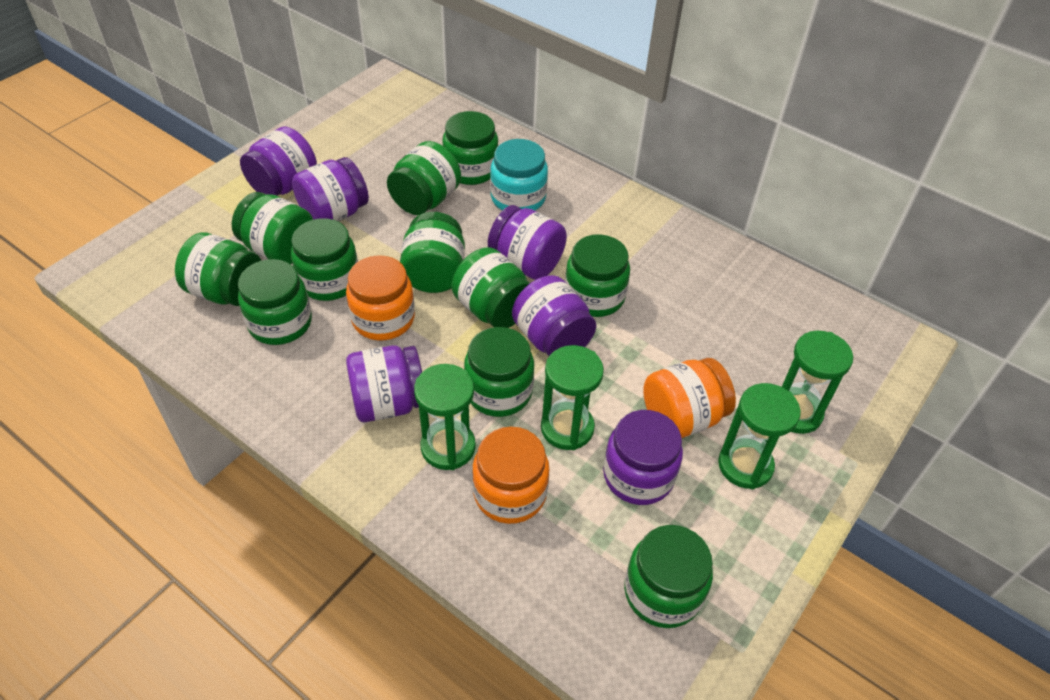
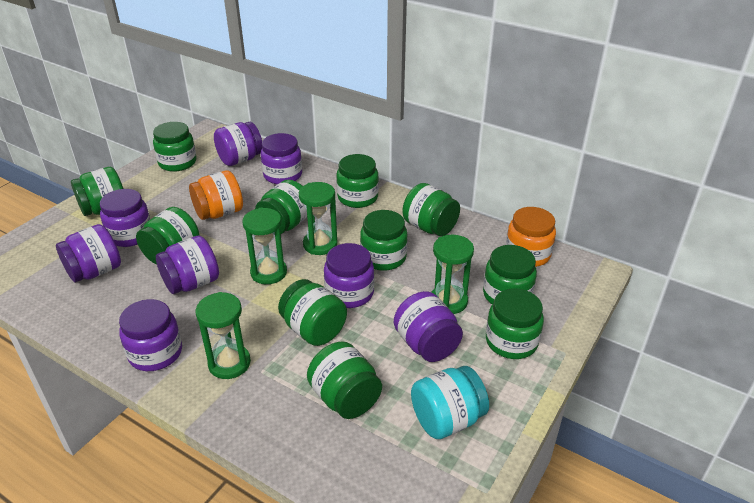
orange jar: 3 -> 2
purple jar: 6 -> 8

